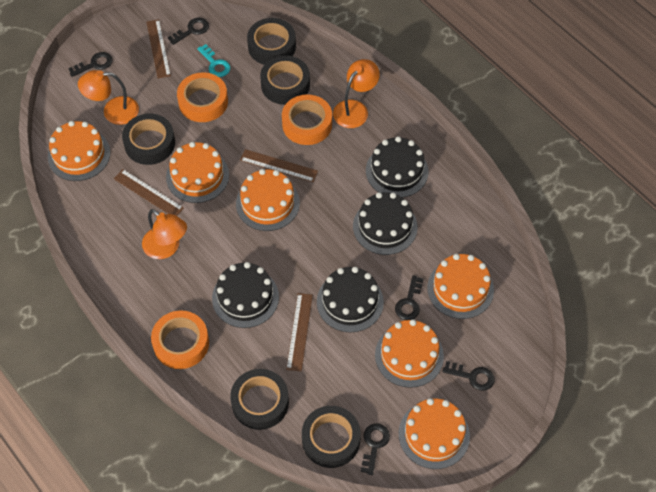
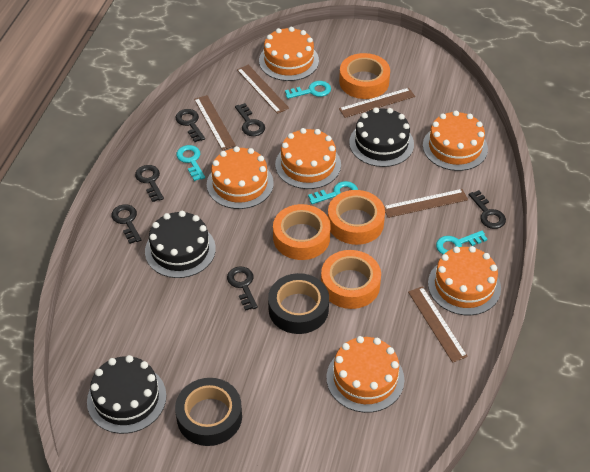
black cake: 4 -> 3
black key: 5 -> 6
black tape: 5 -> 2
brown ruler: 4 -> 5
orange lamp: 3 -> 0
orange tape: 3 -> 4
turquoise key: 1 -> 4

